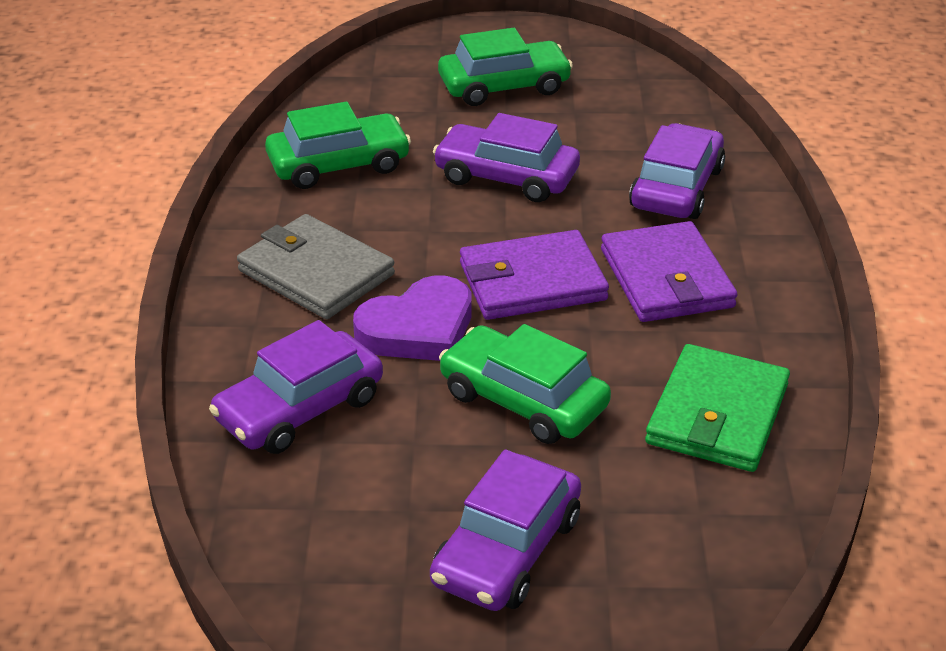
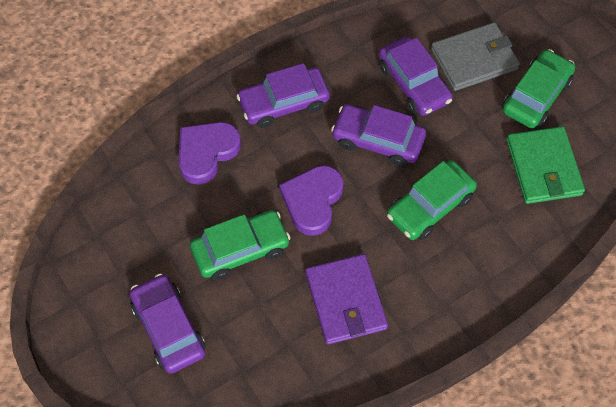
purple heart: 1 -> 2
purple wallet: 2 -> 1

